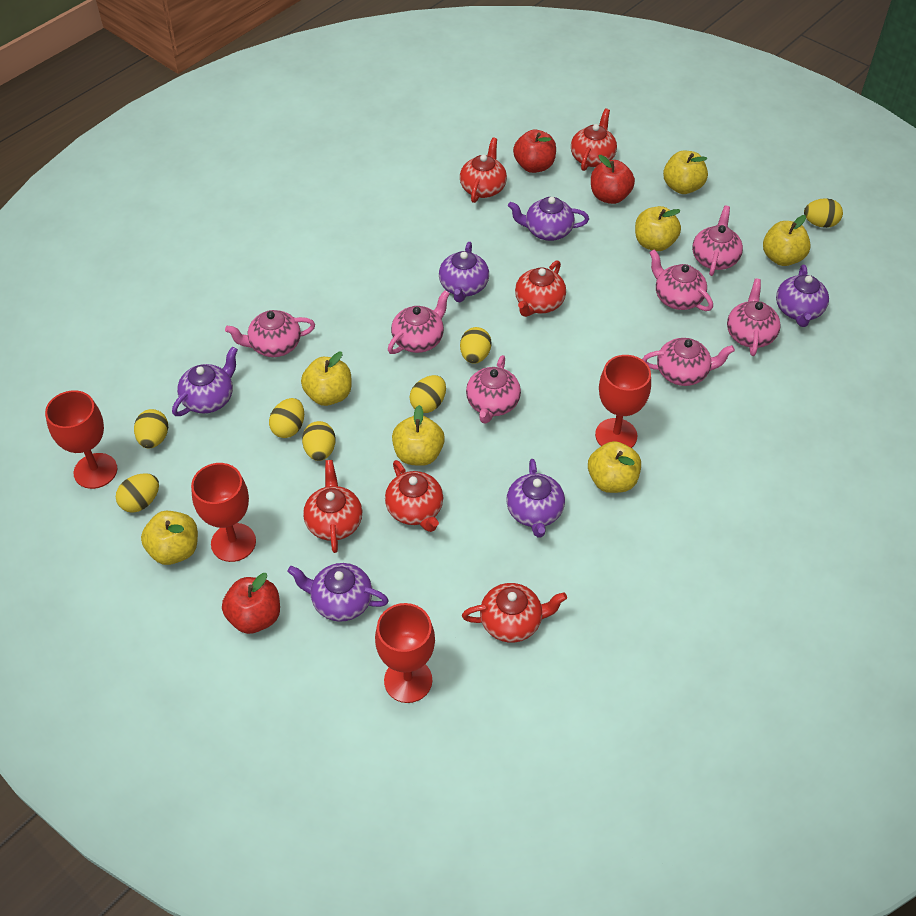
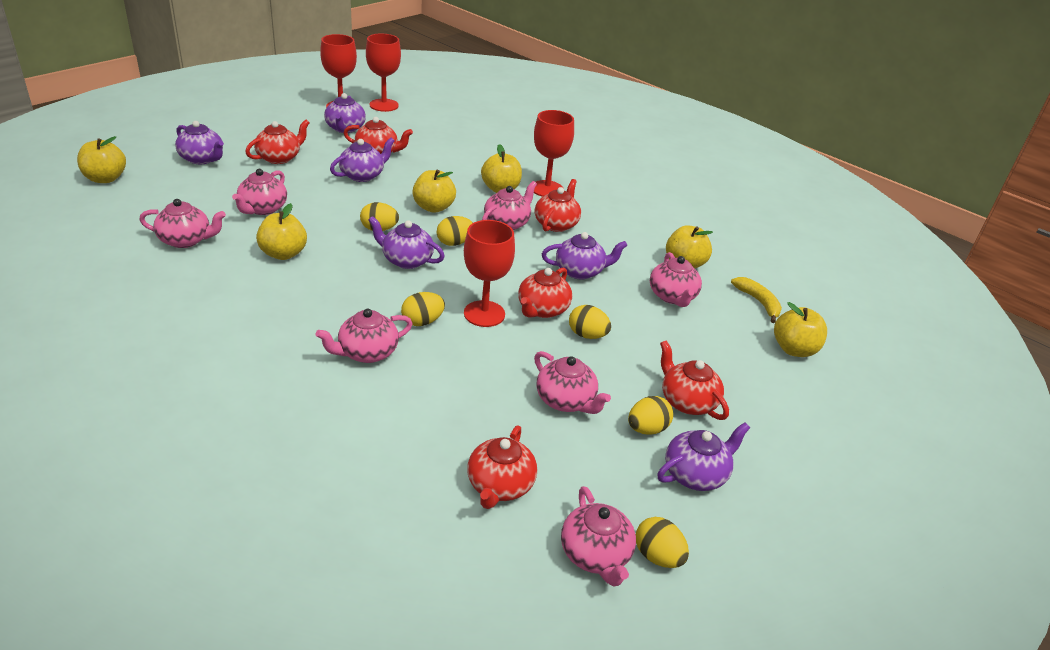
red apple: 3 -> 0
yellow apple: 7 -> 6
yellow banana: 0 -> 1
yellow egg: 7 -> 6

